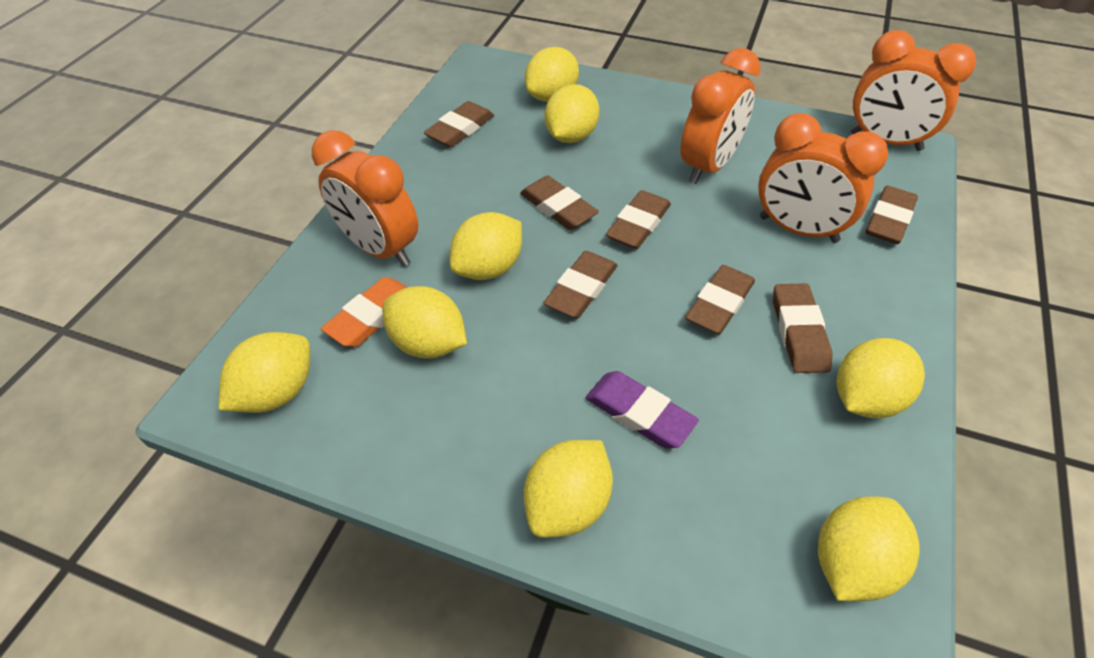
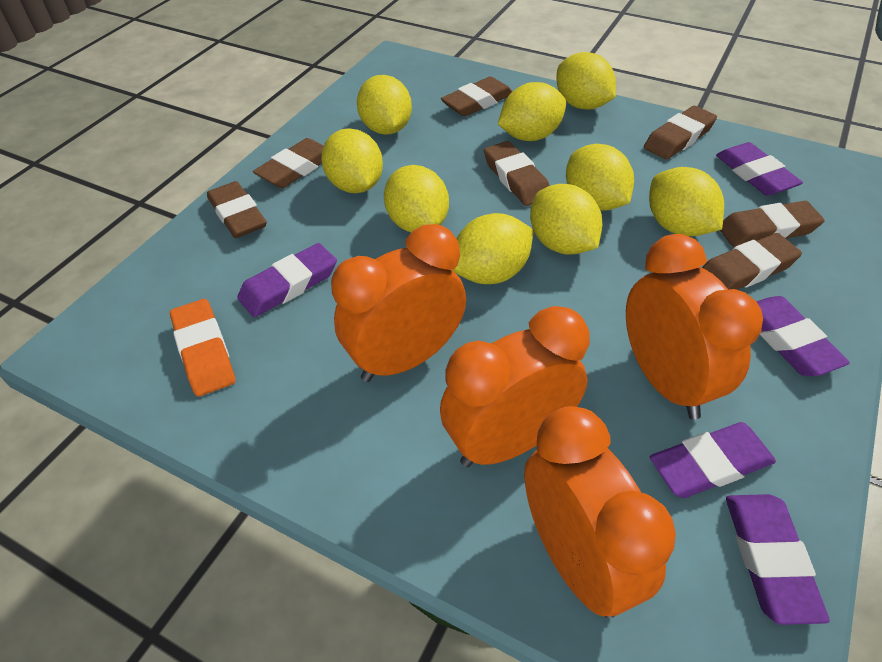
purple eraser: 1 -> 5
yellow lemon: 8 -> 9

